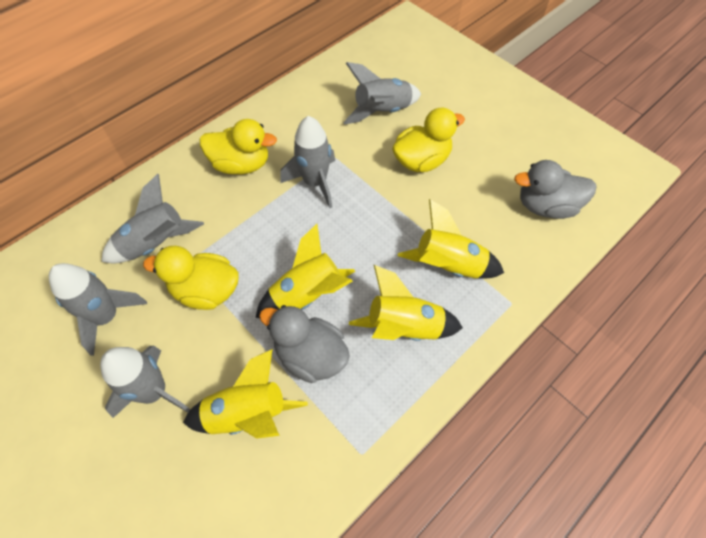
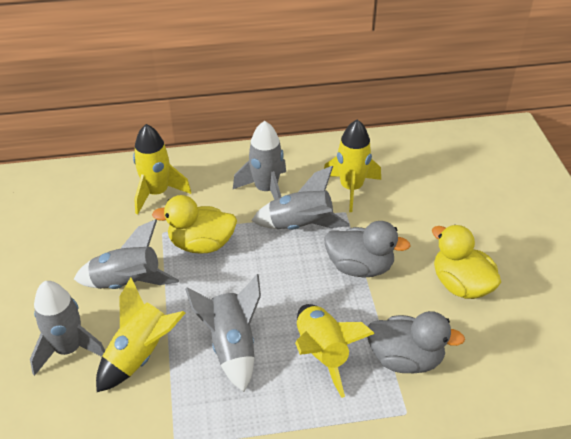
yellow duck: 3 -> 2

